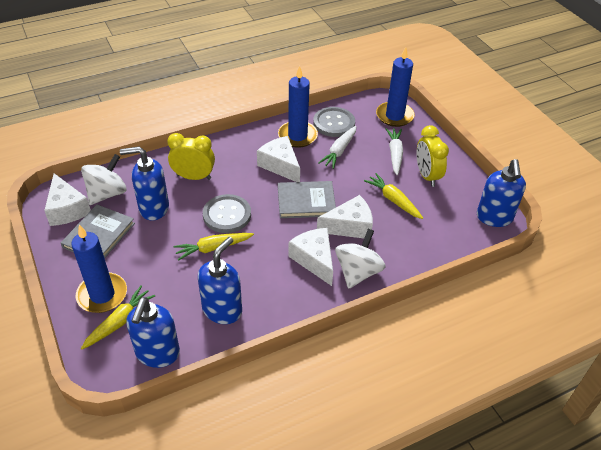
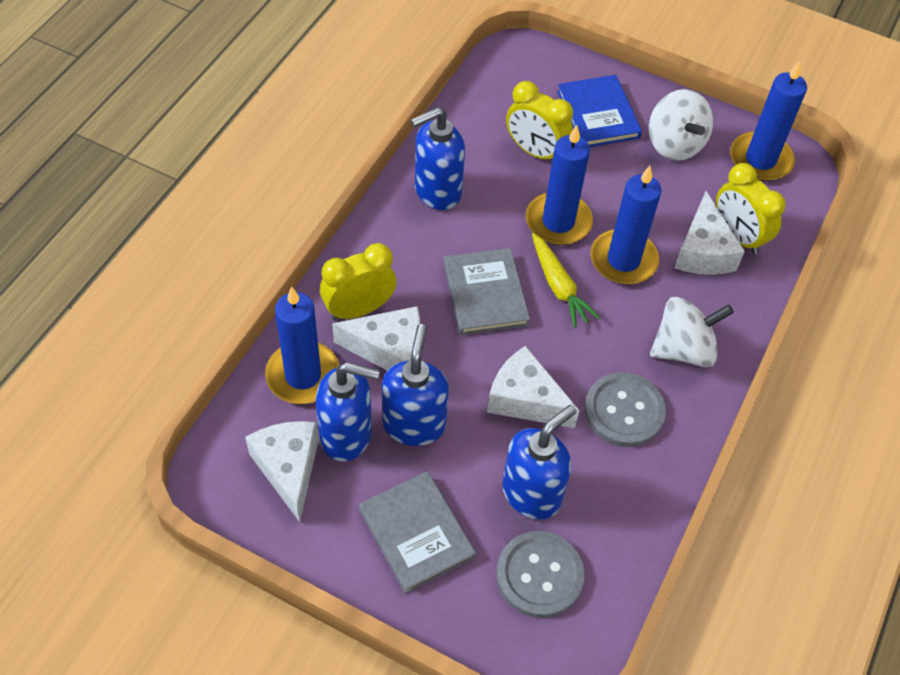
blue book: 0 -> 1
blue candle: 3 -> 4
white carrot: 2 -> 0
yellow carrot: 3 -> 1
yellow clock: 2 -> 3

